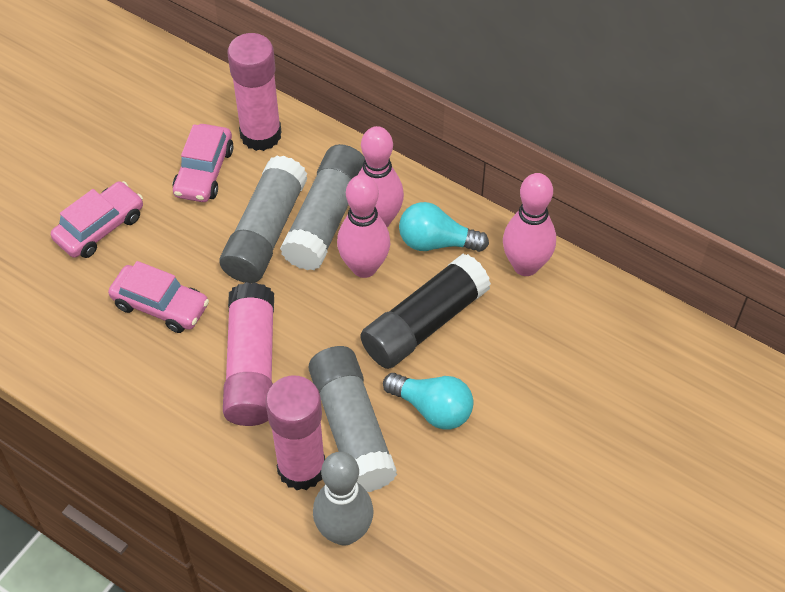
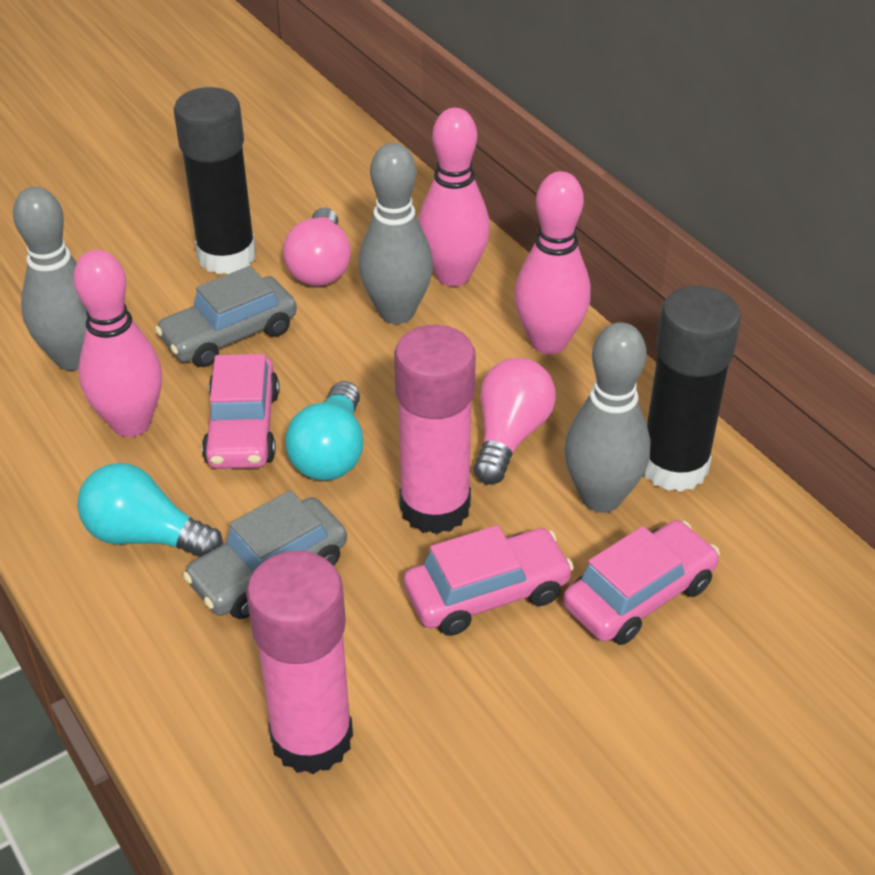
black glue stick: 1 -> 2
grey bowling pin: 1 -> 3
grey car: 0 -> 2
grey glue stick: 3 -> 0
pink glue stick: 3 -> 2
pink light bulb: 0 -> 2

